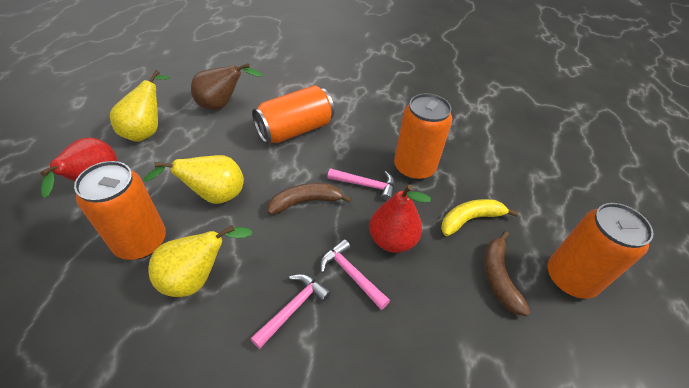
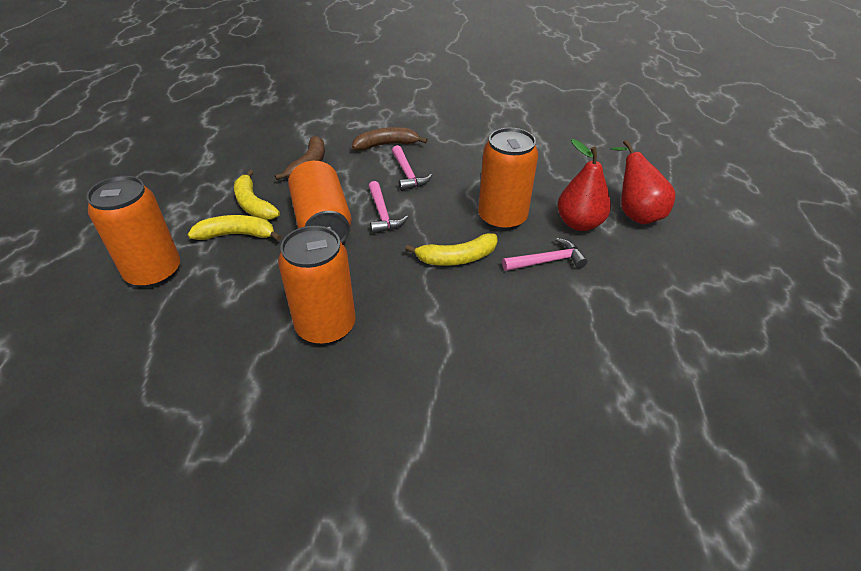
brown pear: 1 -> 0
yellow banana: 1 -> 3
yellow pear: 3 -> 0

